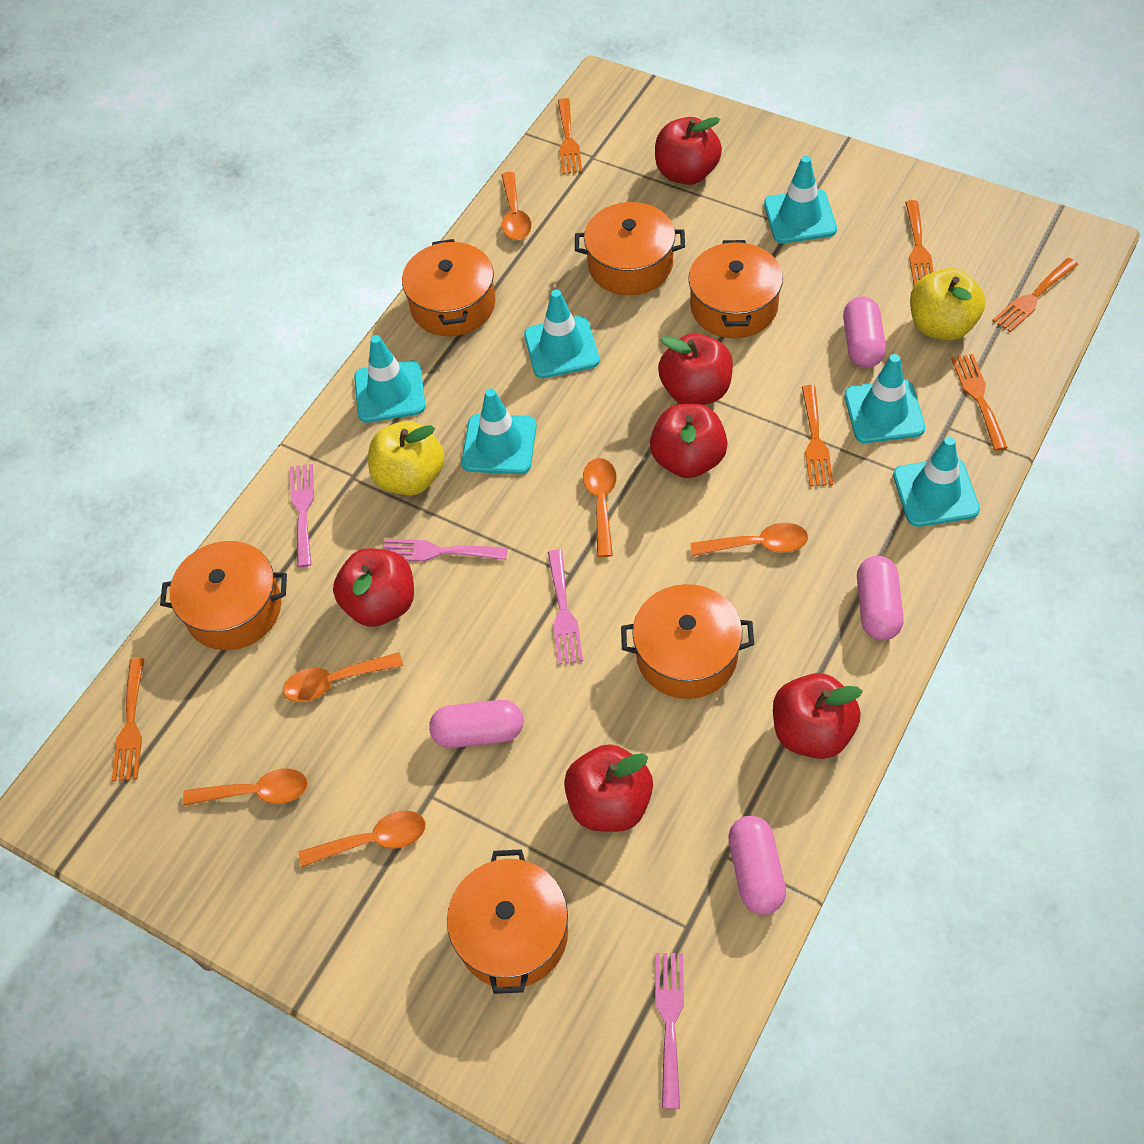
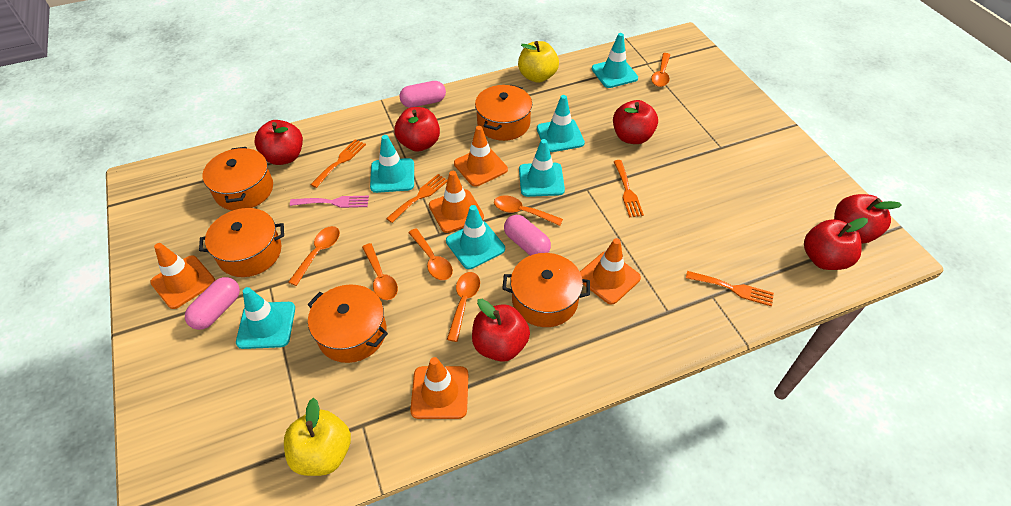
orange fork: 6 -> 4
orange pot: 6 -> 5
orange traffic cone: 0 -> 5
pink capsule: 4 -> 3
pink fork: 4 -> 1

